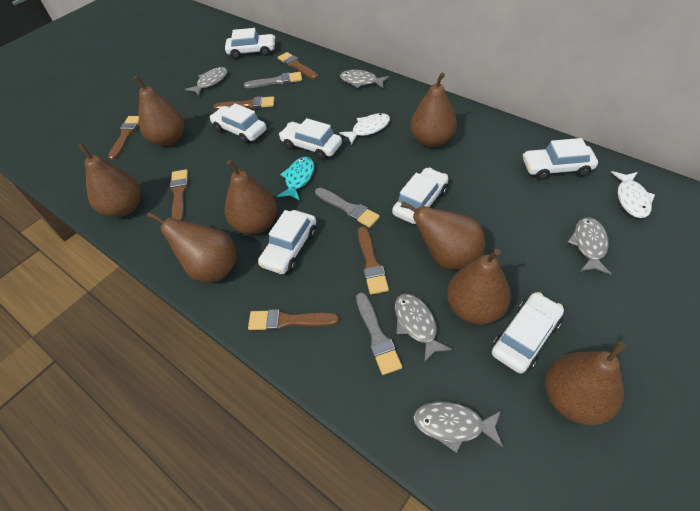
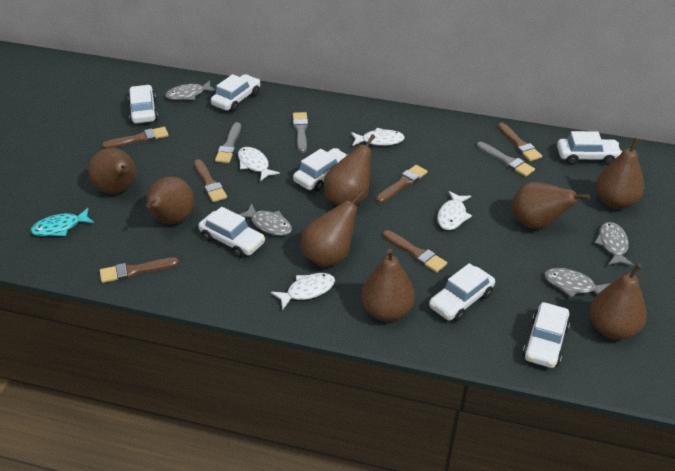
grey fish: 5 -> 4
white fish: 2 -> 4

